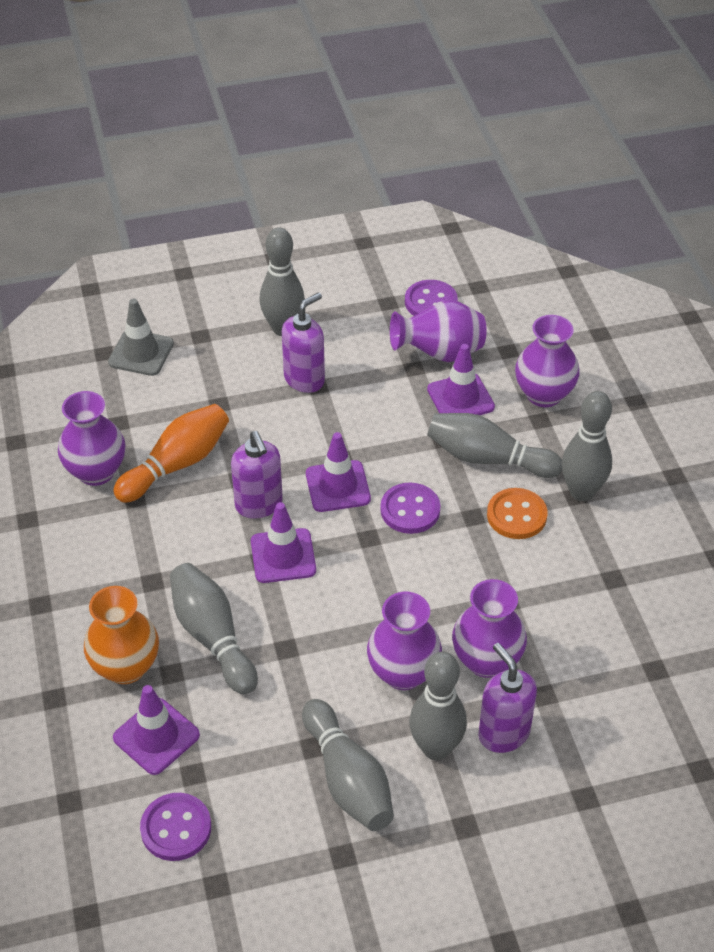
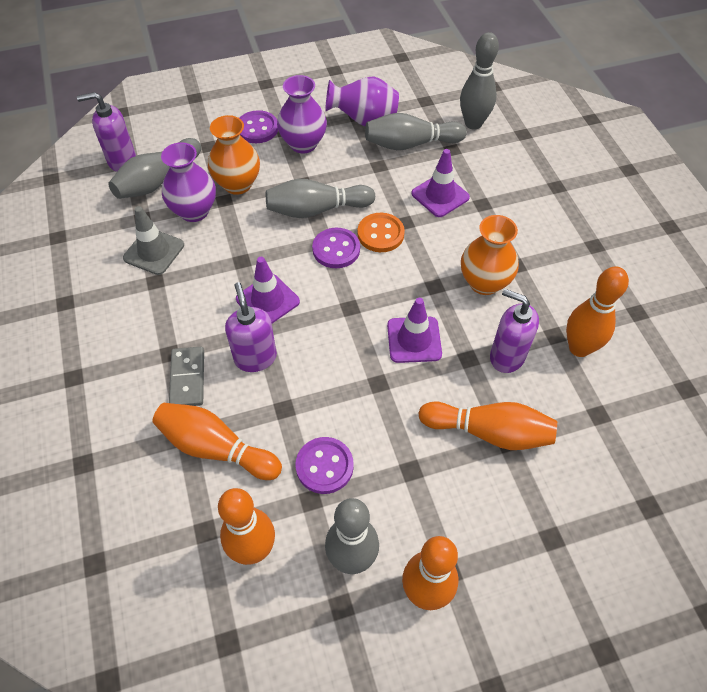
grey bowling pin: 6 -> 5
grey domino: 0 -> 1
orange bowling pin: 1 -> 5
orange vase: 1 -> 2
purple traffic cone: 4 -> 3
purple vase: 5 -> 3

